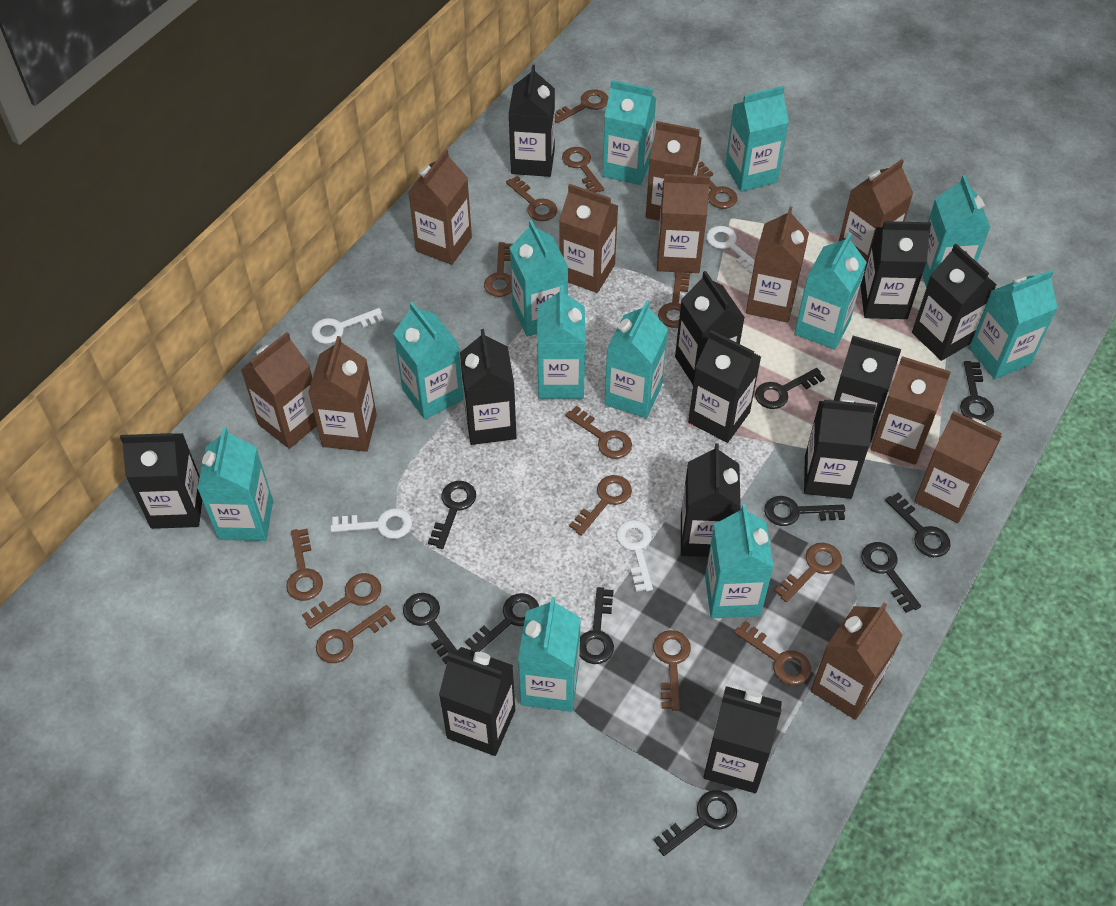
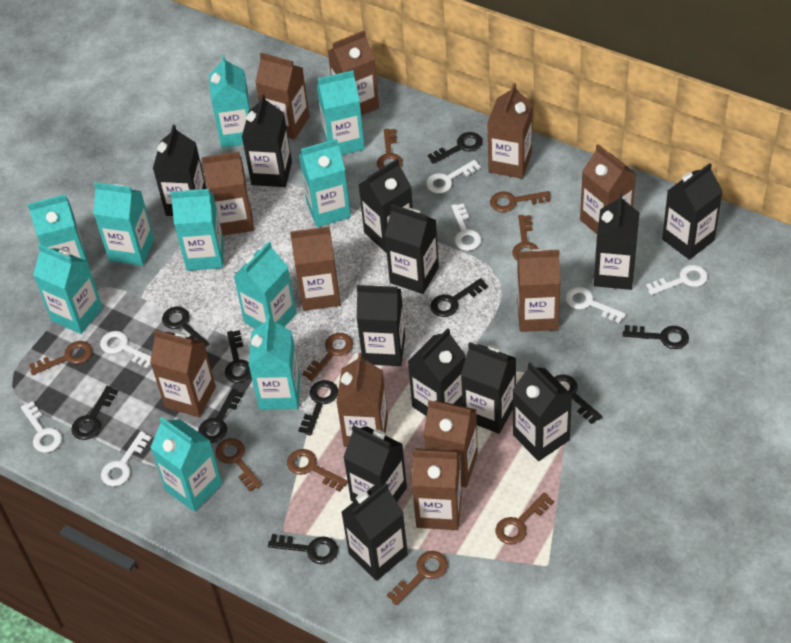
brown key: 14 -> 9
turquoise carton: 12 -> 10
white key: 4 -> 7

